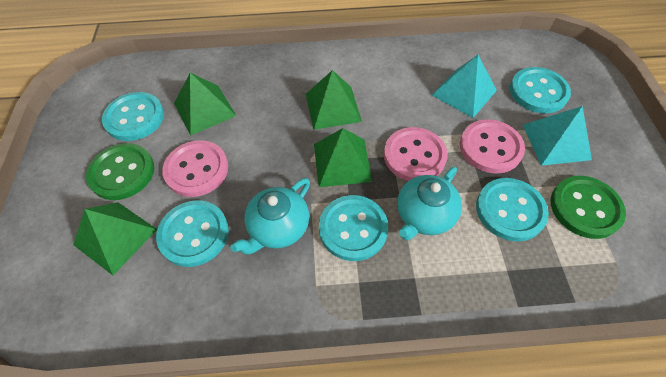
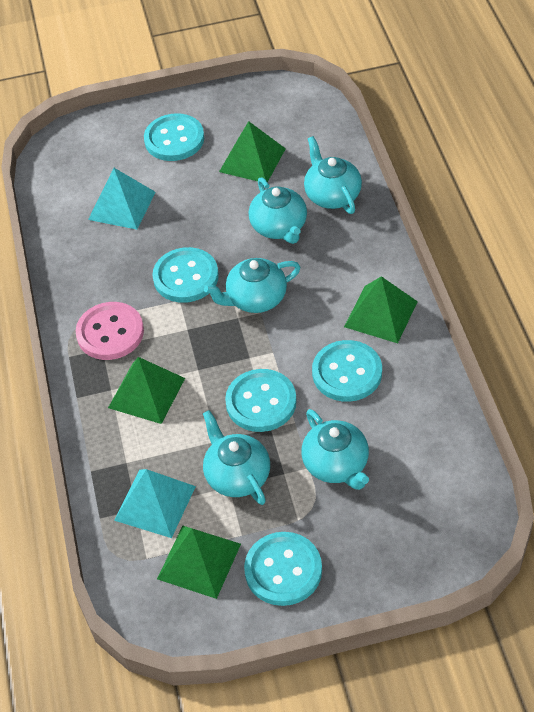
green button: 2 -> 0
pink button: 3 -> 1
turquoise teapot: 2 -> 5

